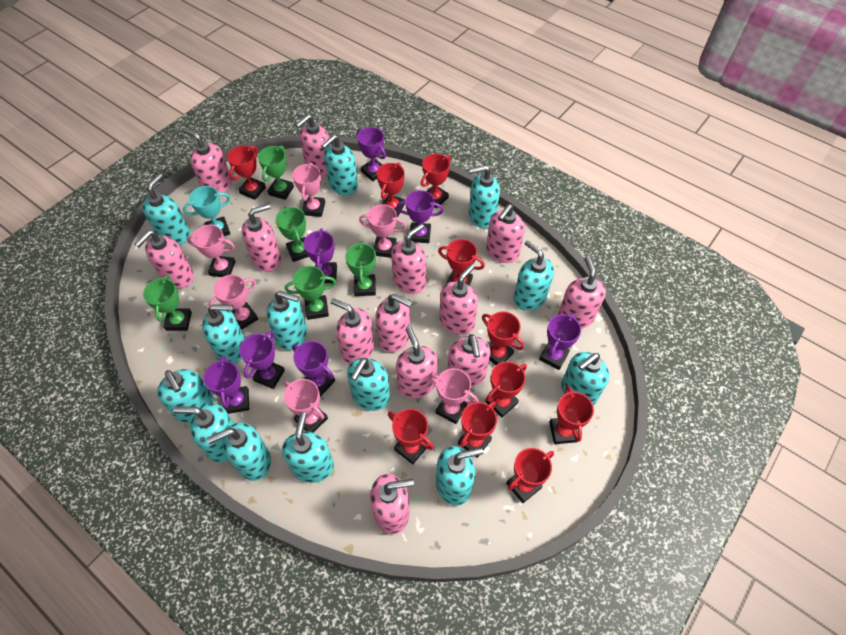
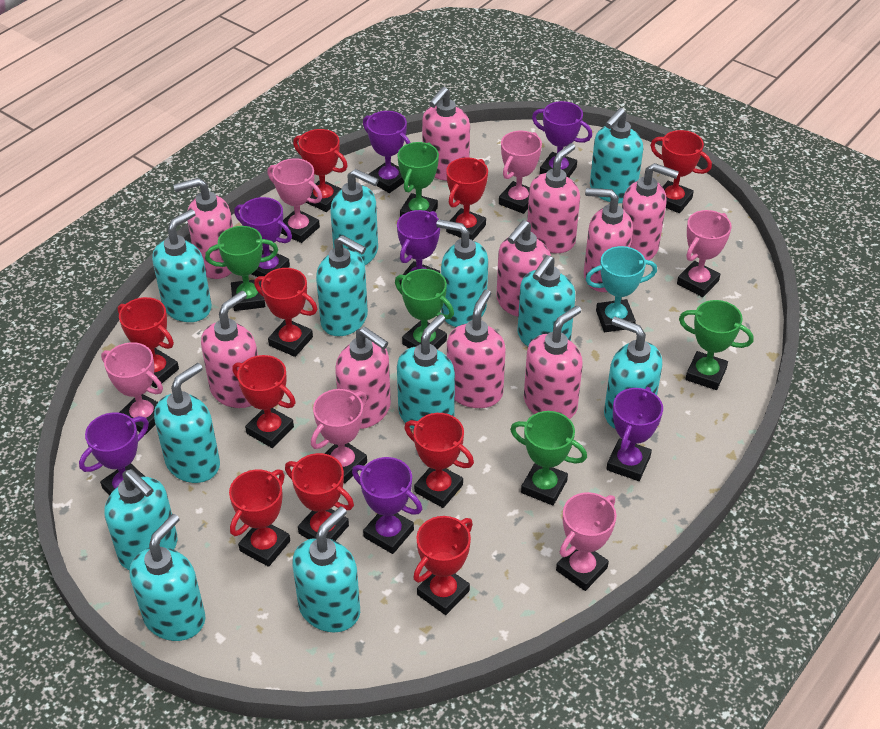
pink soap dispenser: 13 -> 10
turquoise soap dispenser: 13 -> 12

